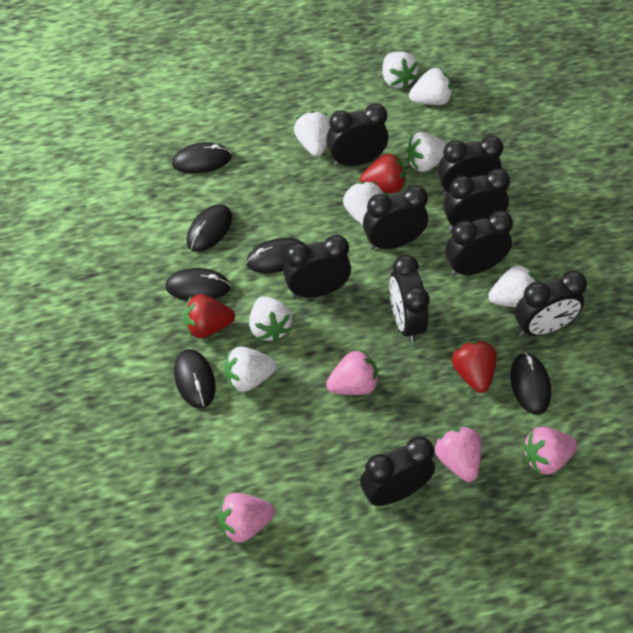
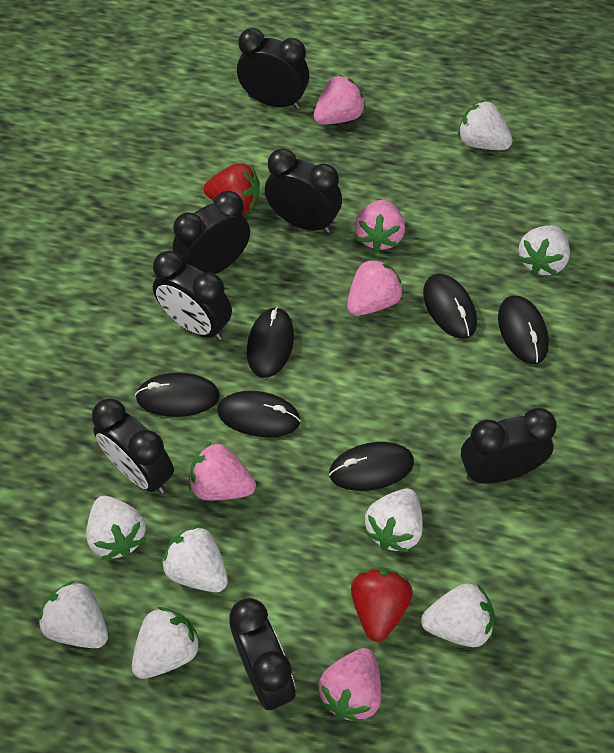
black clock: 9 -> 7
pink strawberry: 4 -> 5
red strawberry: 3 -> 2

